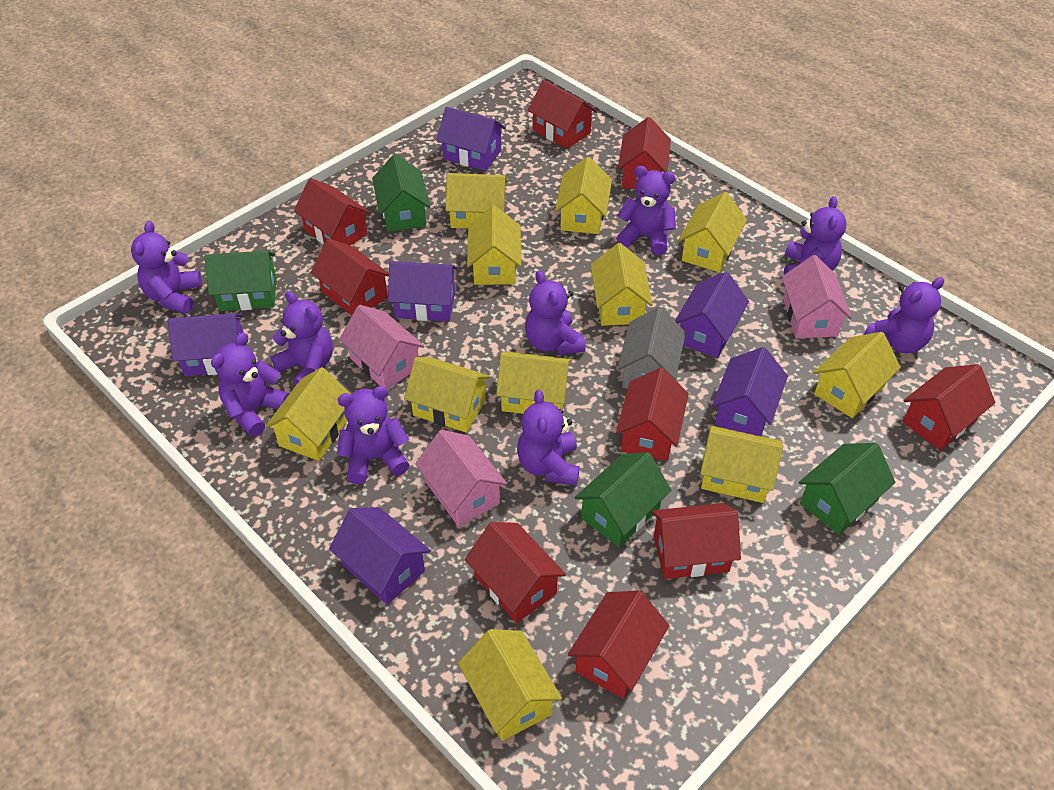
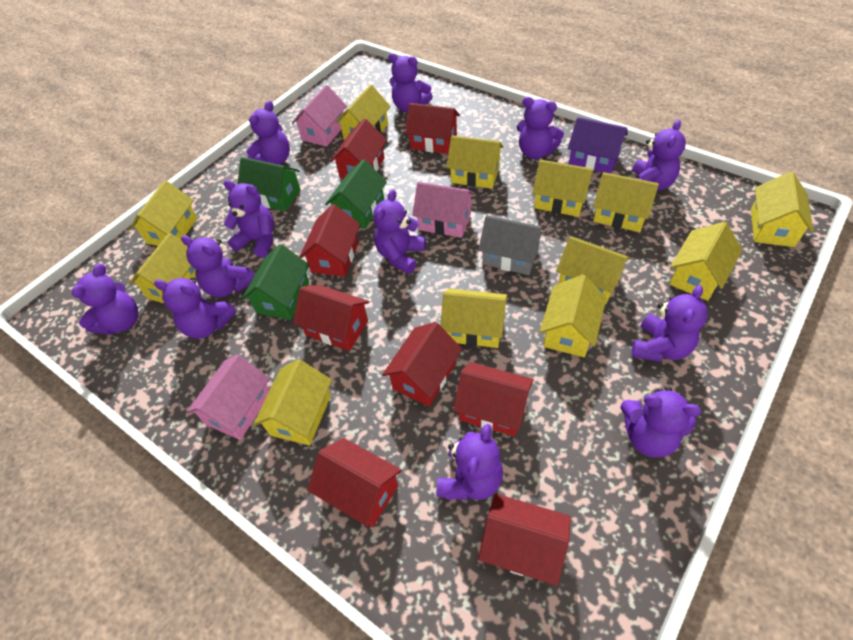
green house: 4 -> 3
purple house: 6 -> 1
purple teddy bear: 9 -> 12
red house: 9 -> 8
yellow house: 11 -> 12

